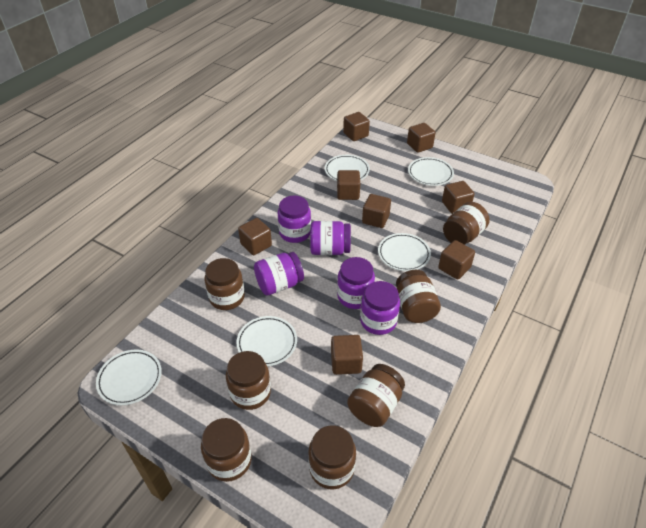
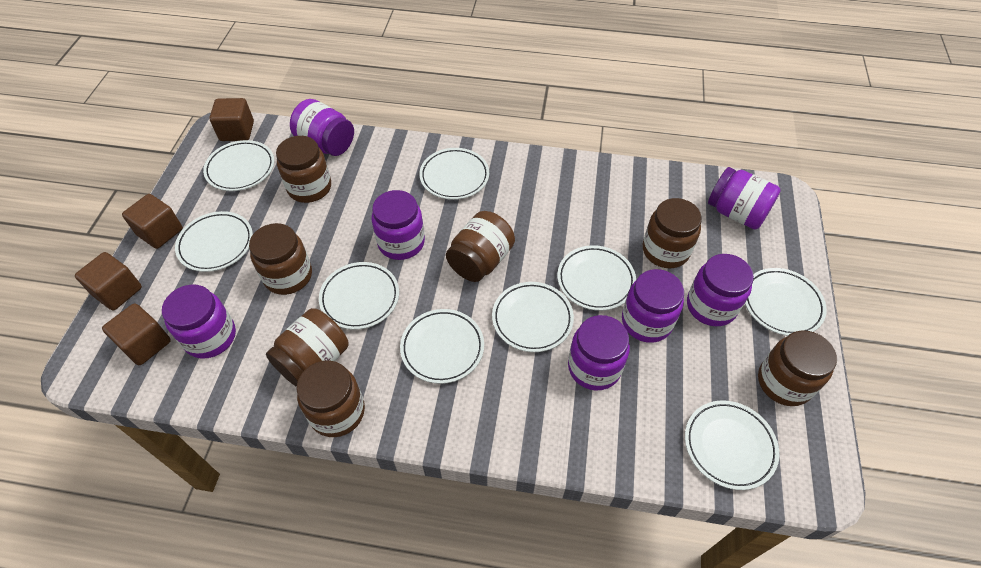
brown cube: 8 -> 4
purple jar: 5 -> 7
white plate: 5 -> 9

